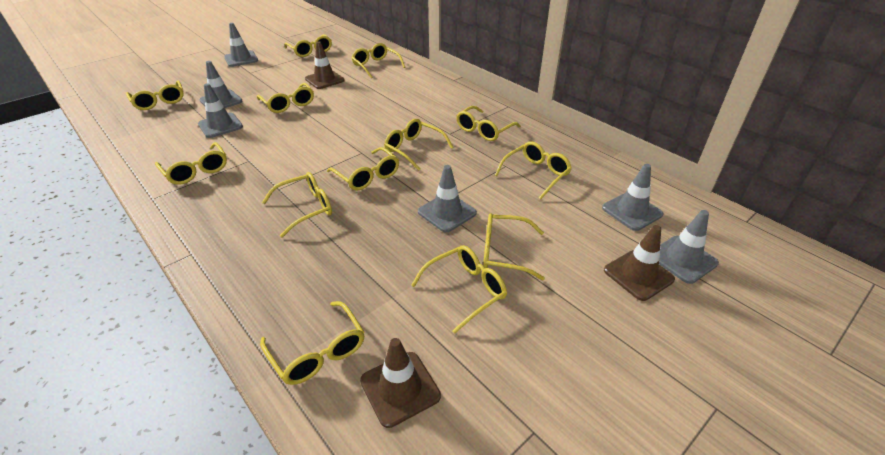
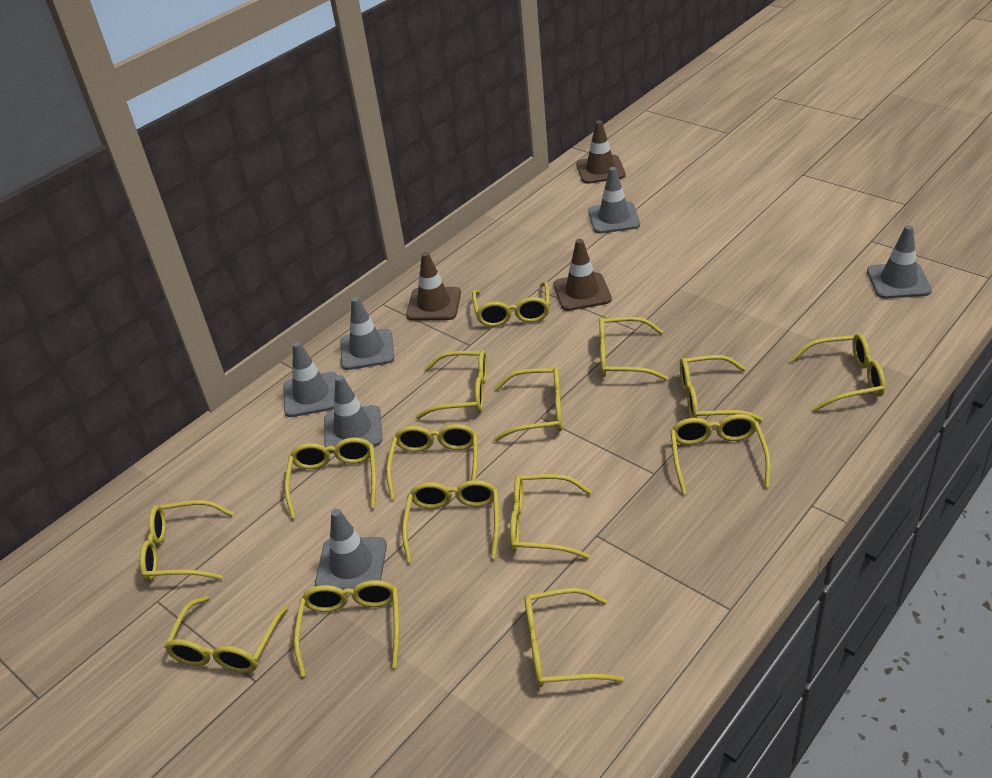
yellow glasses: 13 -> 15

